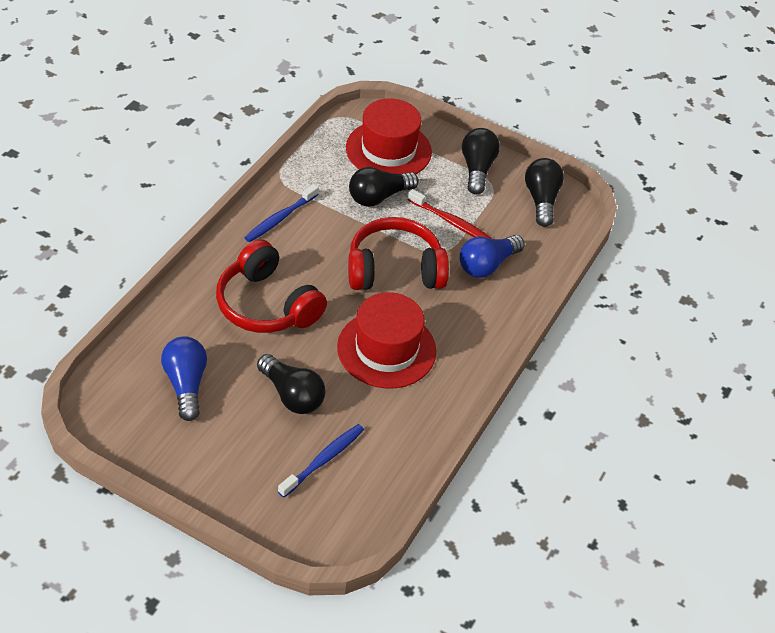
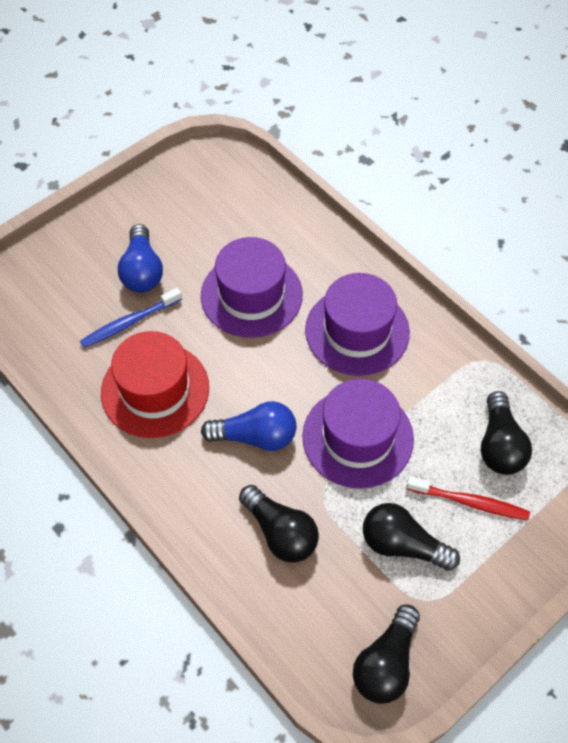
blue toothbrush: 2 -> 1
purple hat: 0 -> 3
red hat: 2 -> 1
red headphones: 2 -> 0

